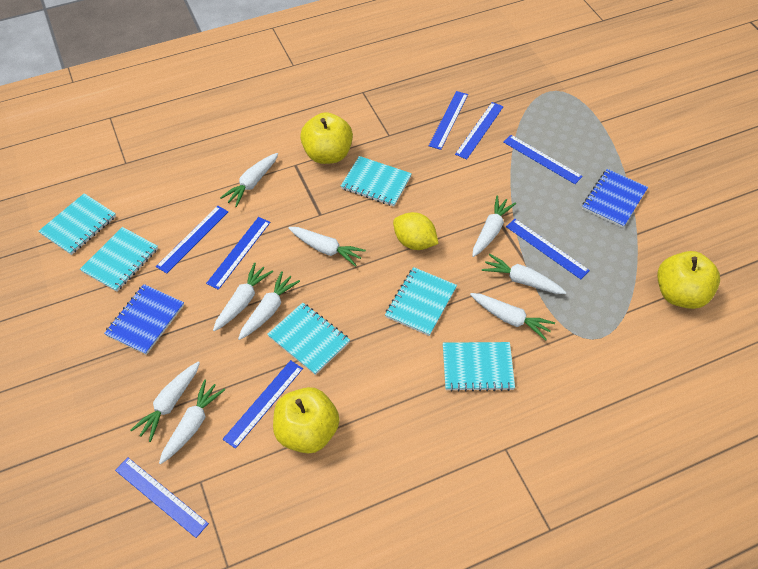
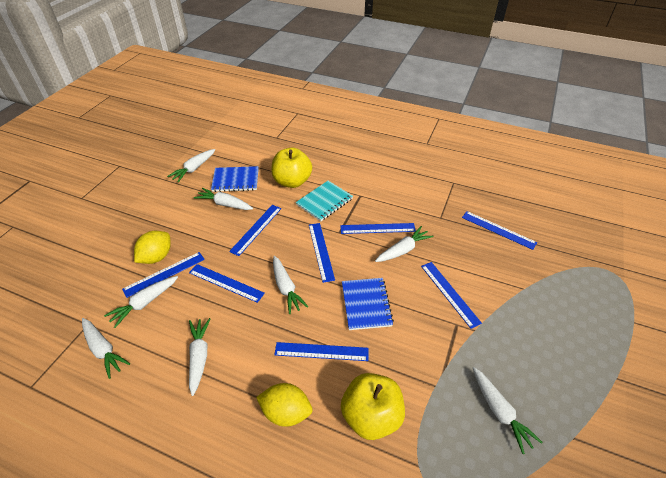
turquoise notebook: 6 -> 1
white carrot: 9 -> 8
yellow apple: 3 -> 2
yellow lemon: 1 -> 2

